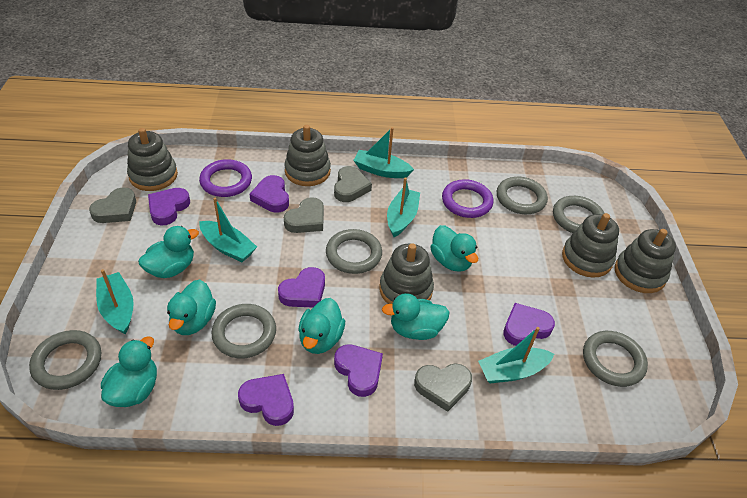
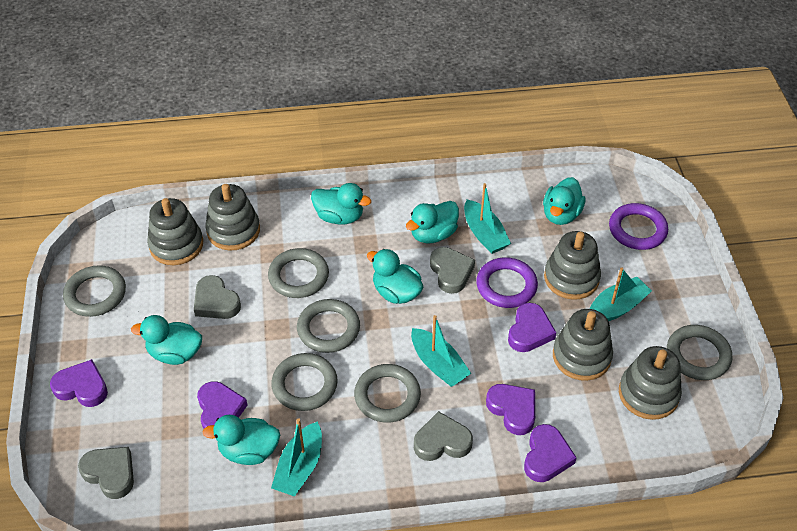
purple heart: 6 -> 5
turquoise boat: 5 -> 4

